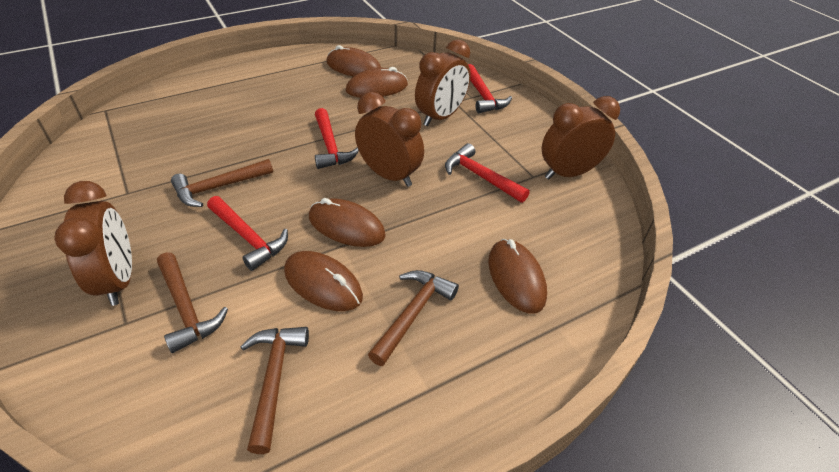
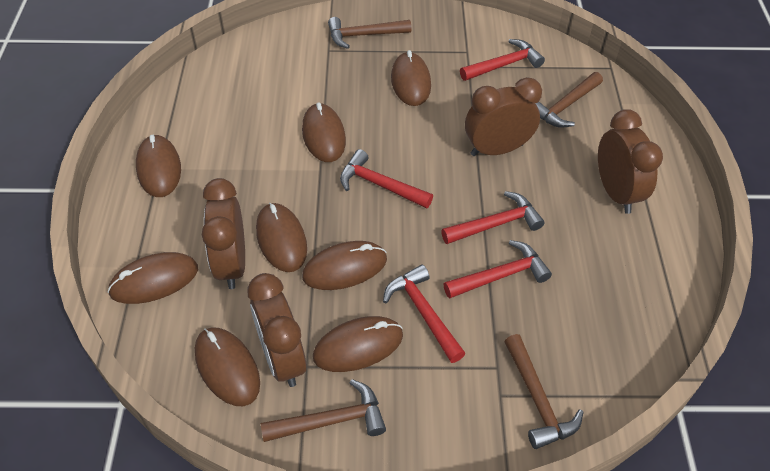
brown mouse: 5 -> 8
red hammer: 4 -> 5

